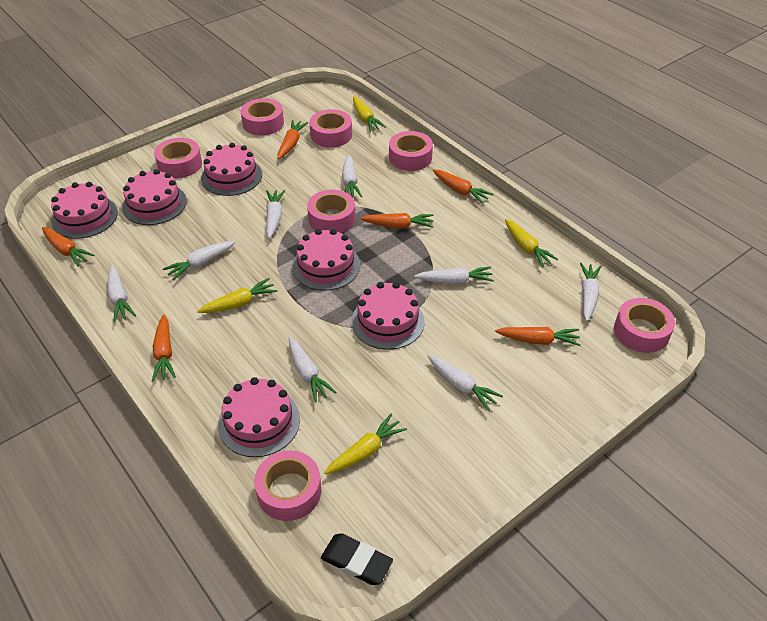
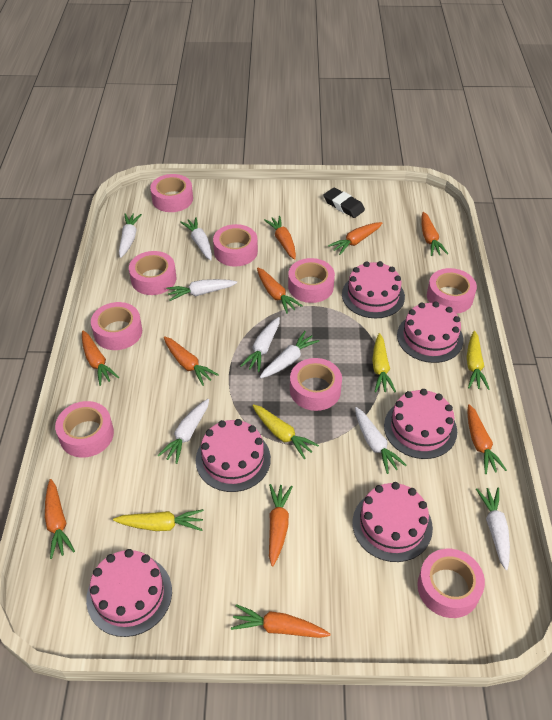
orange carrot: 6 -> 10
pink tape: 7 -> 9

